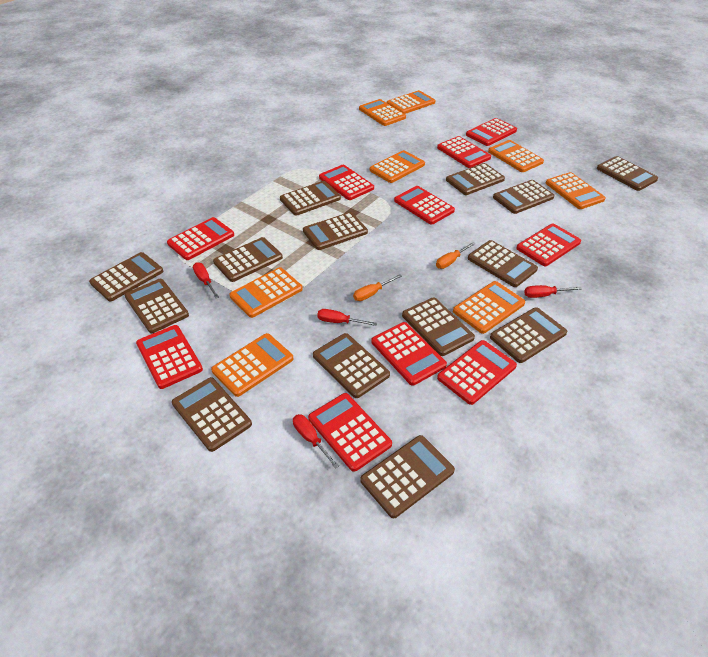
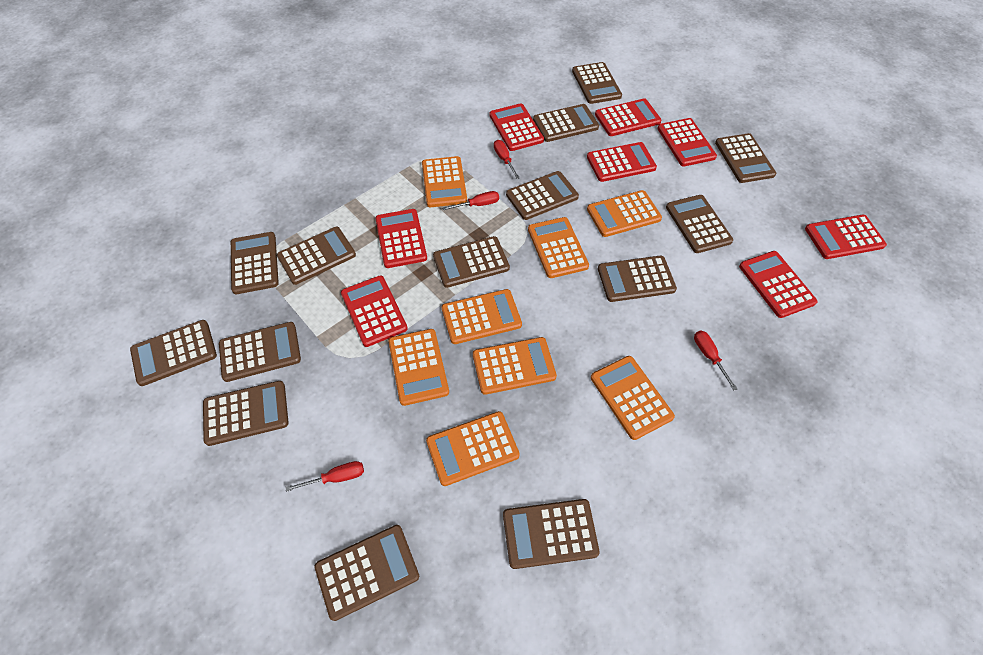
orange screwdriver: 2 -> 0
red calculator: 10 -> 8

